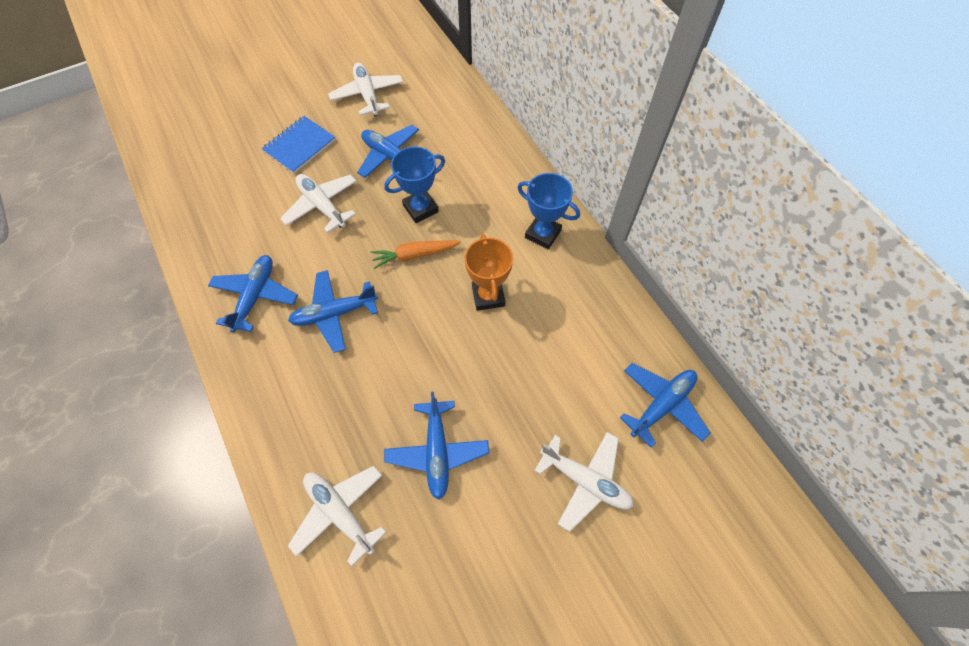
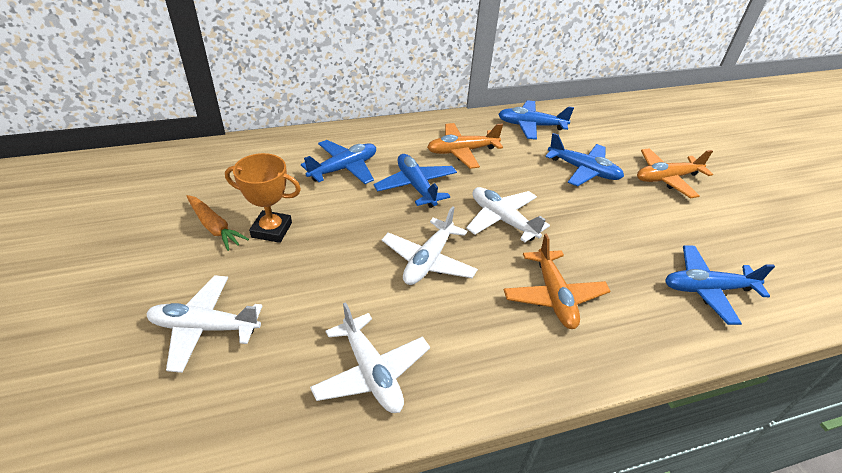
blue notebook: 1 -> 0
blue trophy: 2 -> 0
orange plane: 0 -> 3

